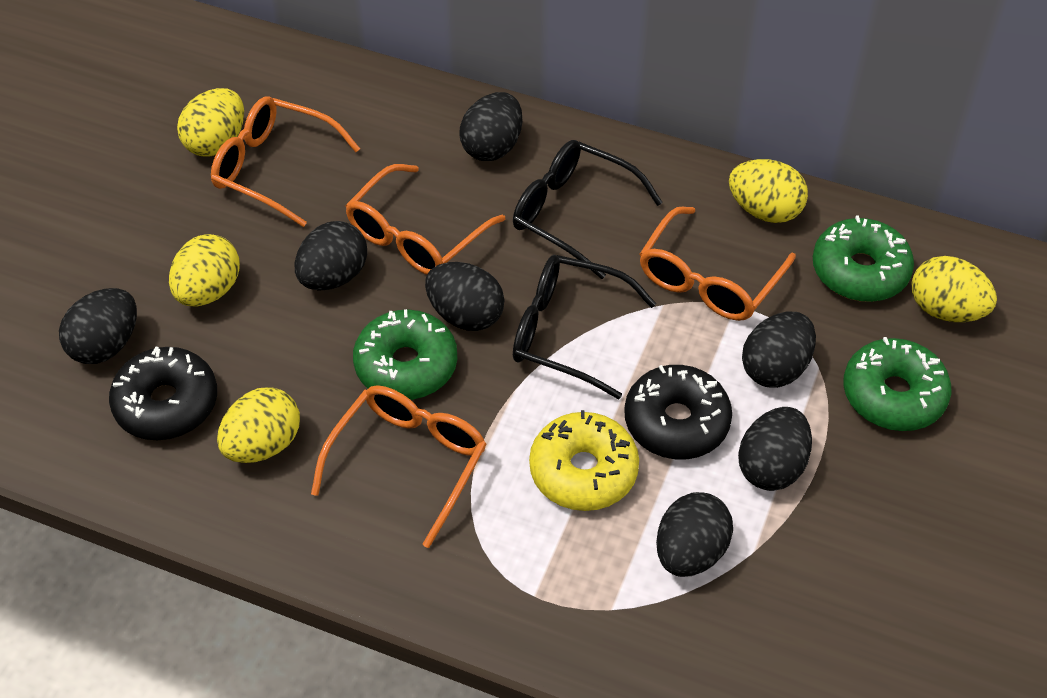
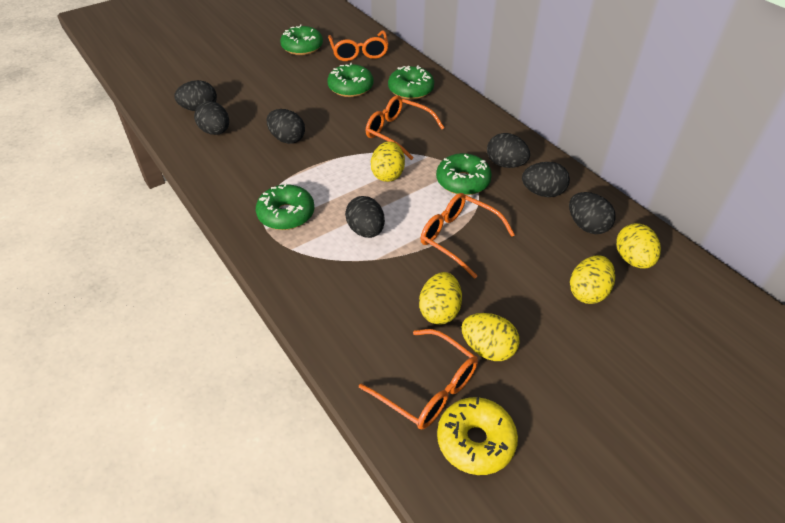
black donut: 2 -> 0
black glasses: 2 -> 0
green donut: 3 -> 5

